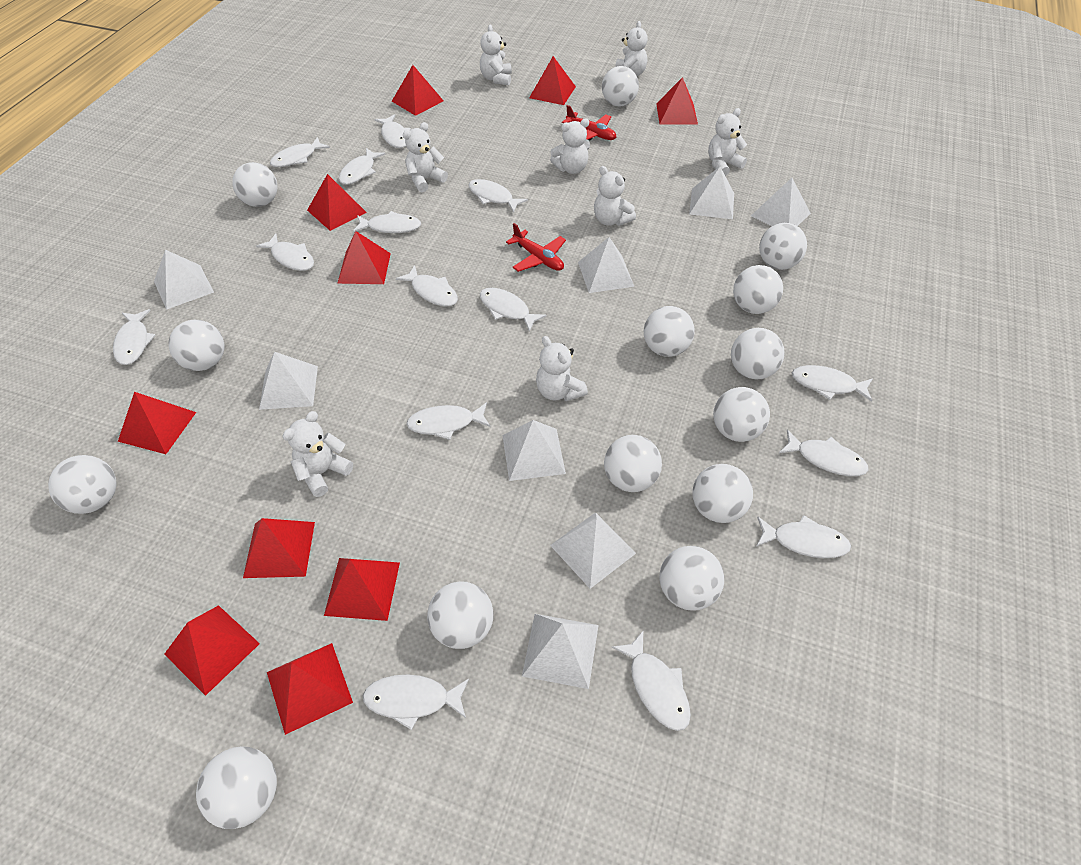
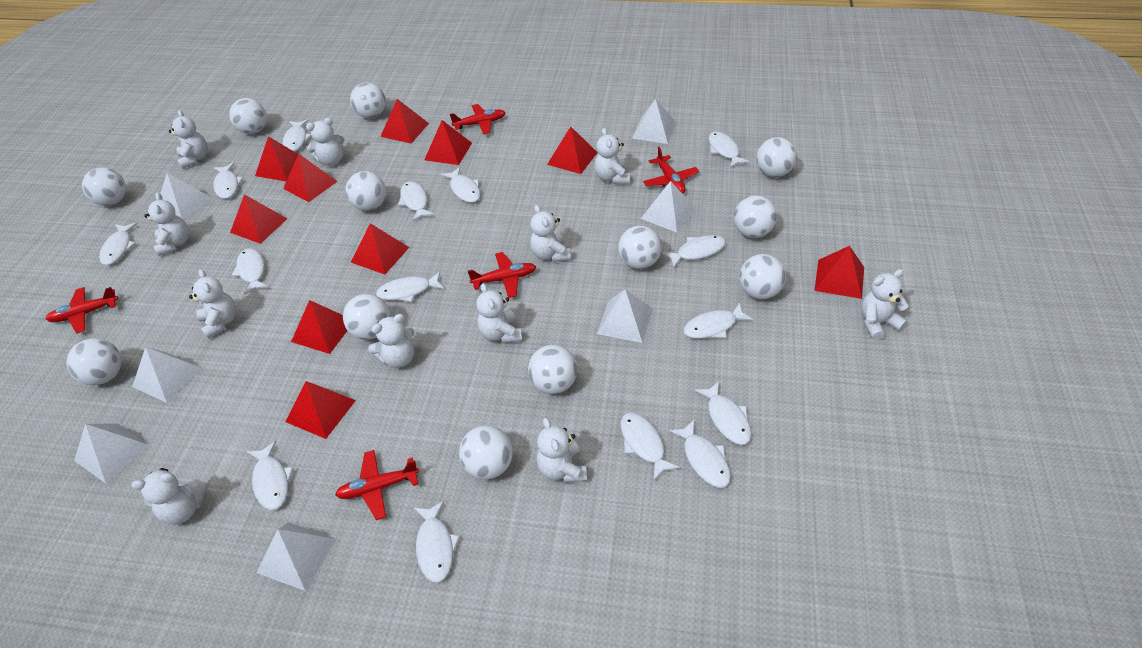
red plane: 2 -> 5
white ball: 14 -> 12
white pyramid: 8 -> 7
white teddy bear: 8 -> 11

